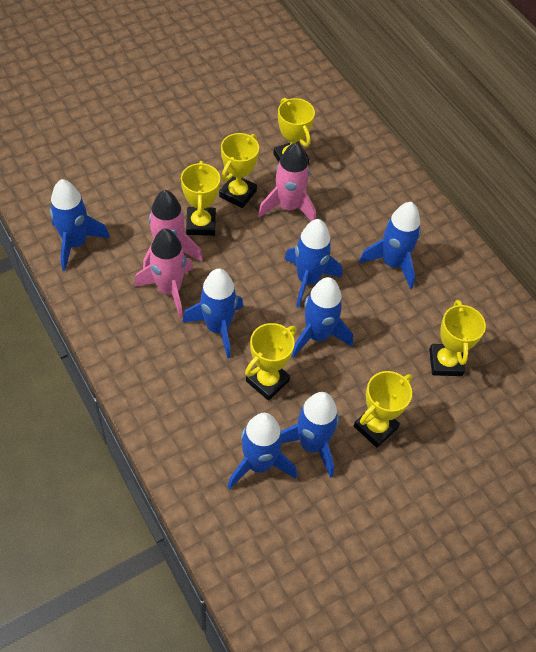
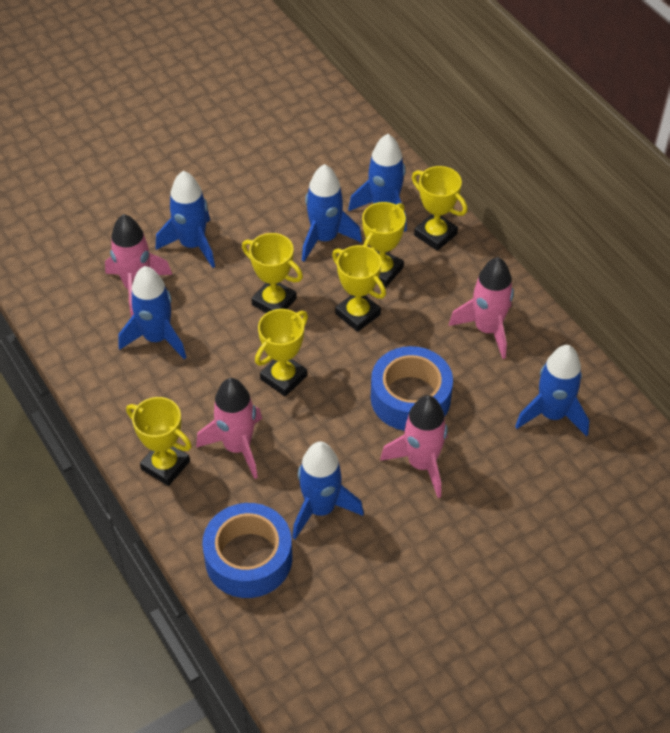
blue rocket: 7 -> 6
blue tape: 0 -> 2
pink rocket: 3 -> 4

